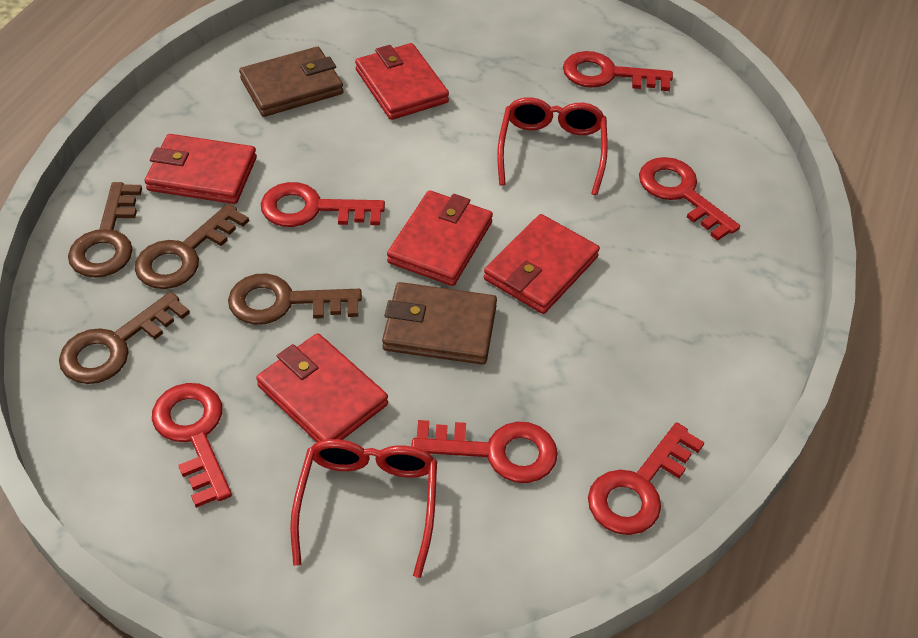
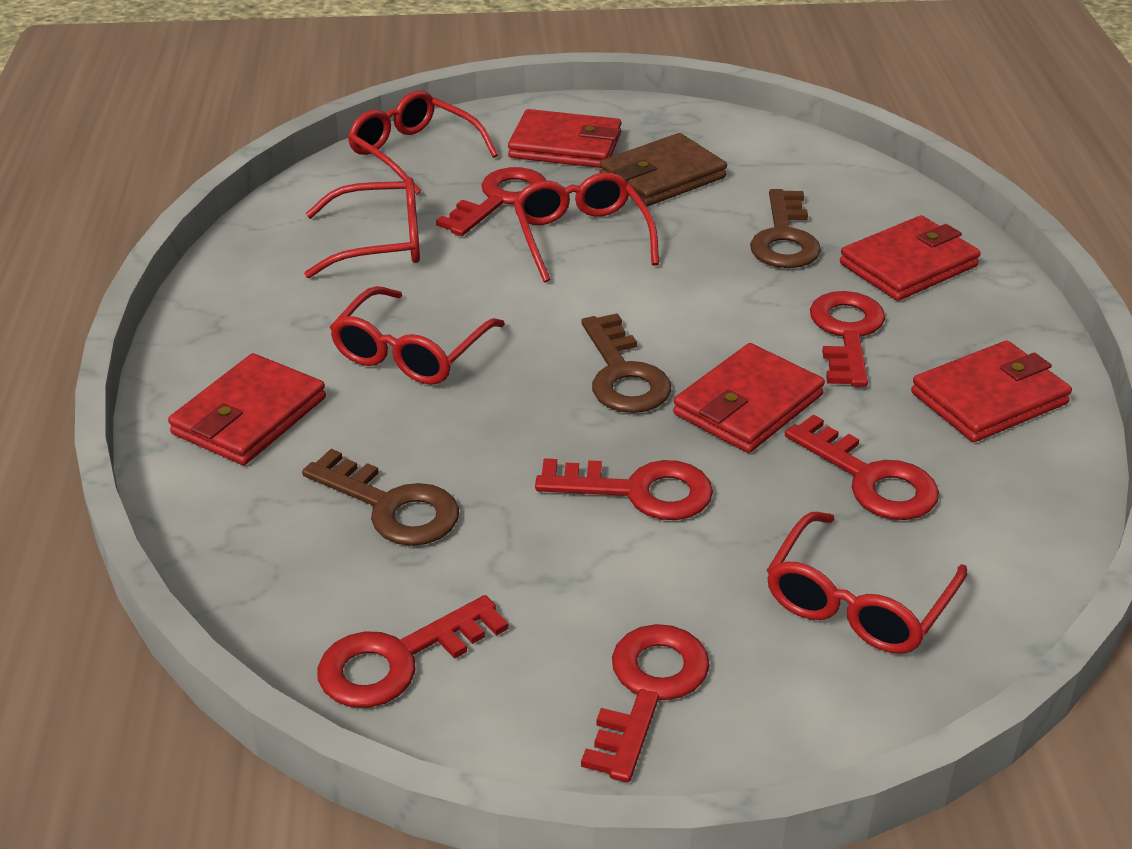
brown key: 4 -> 3
brown wallet: 2 -> 1
red glasses: 2 -> 5

